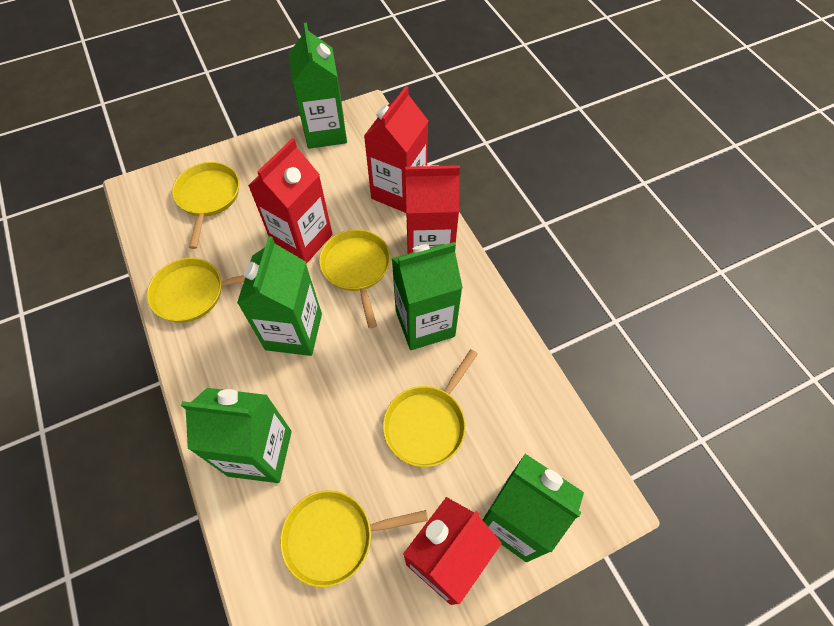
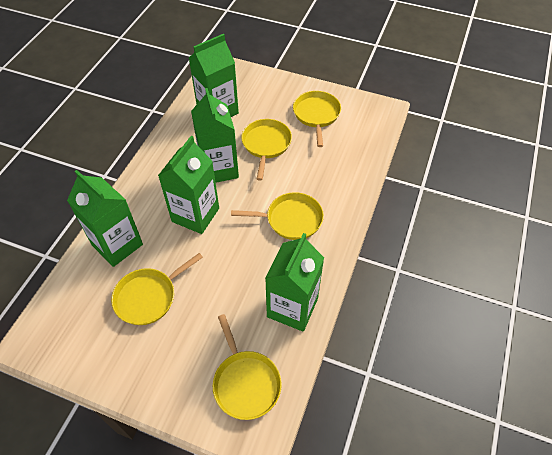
red carton: 4 -> 0

